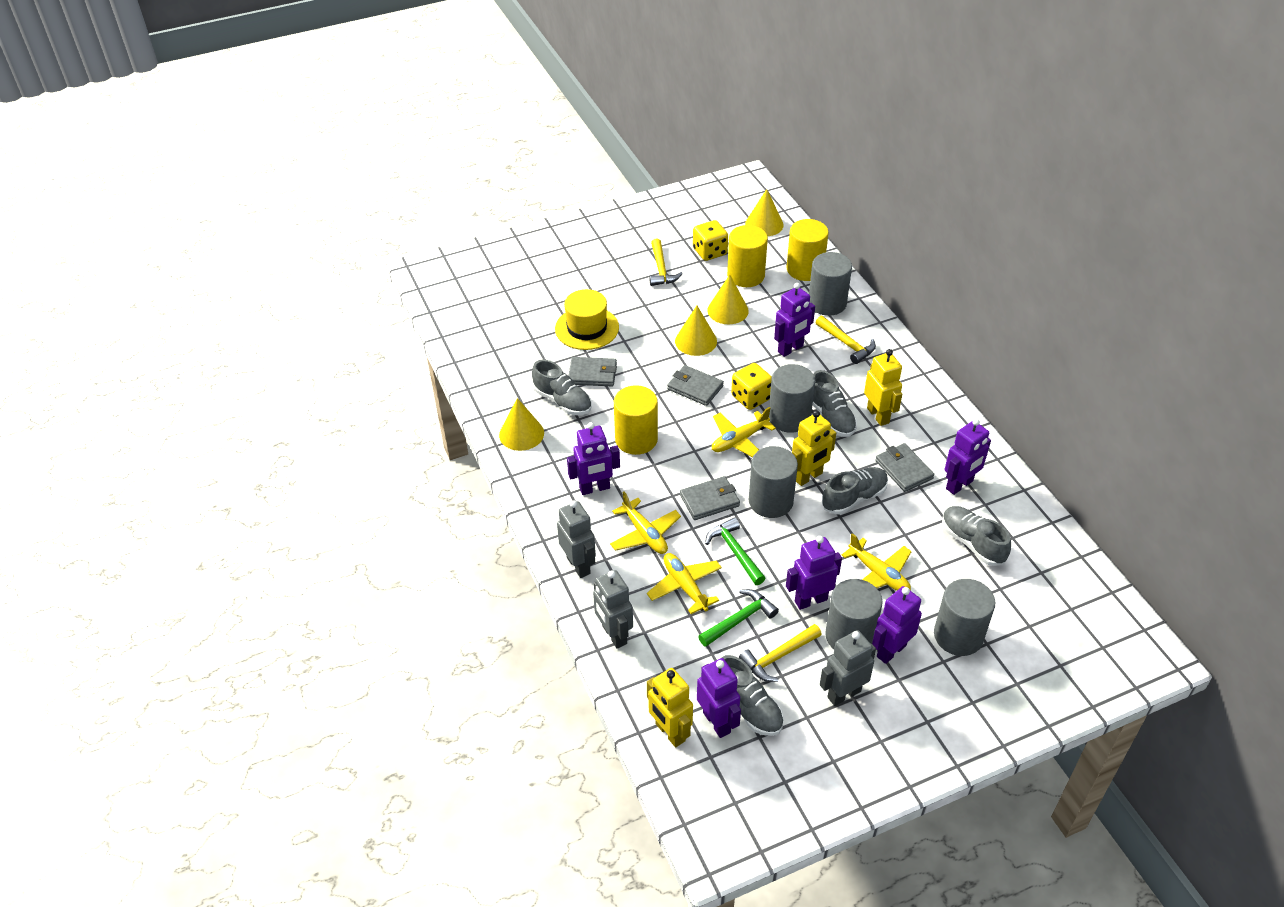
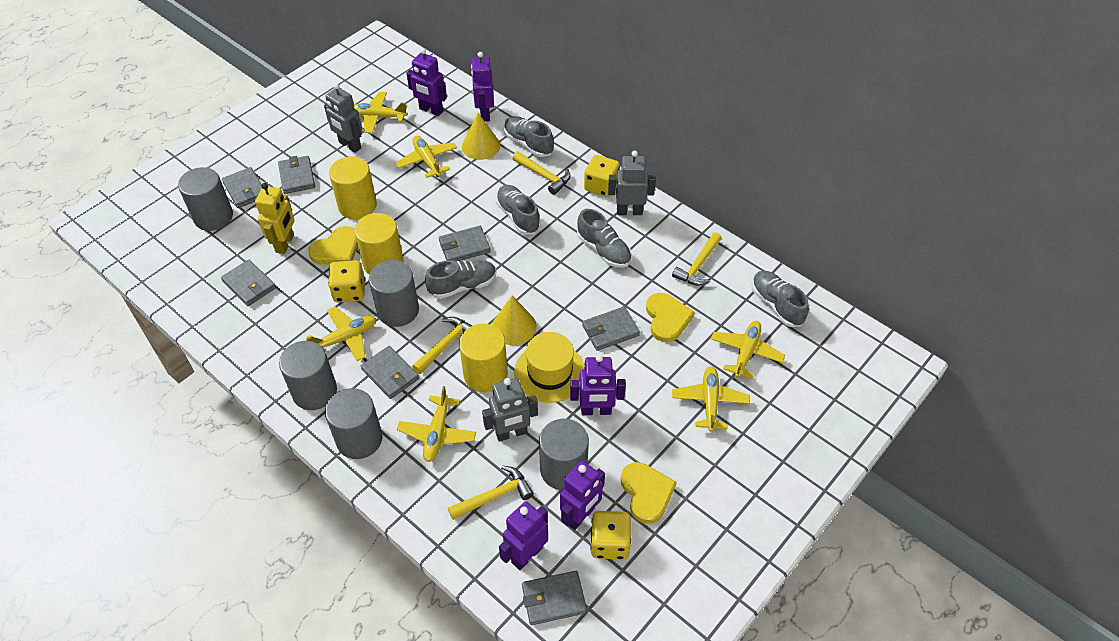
green hammer: 2 -> 0
grey wallet: 4 -> 7
purple robot: 6 -> 5
yellow cone: 4 -> 2
yellow dice: 2 -> 3
yellow hammer: 3 -> 4
yellow heart: 0 -> 3
yellow plane: 4 -> 6
yellow robot: 3 -> 1

